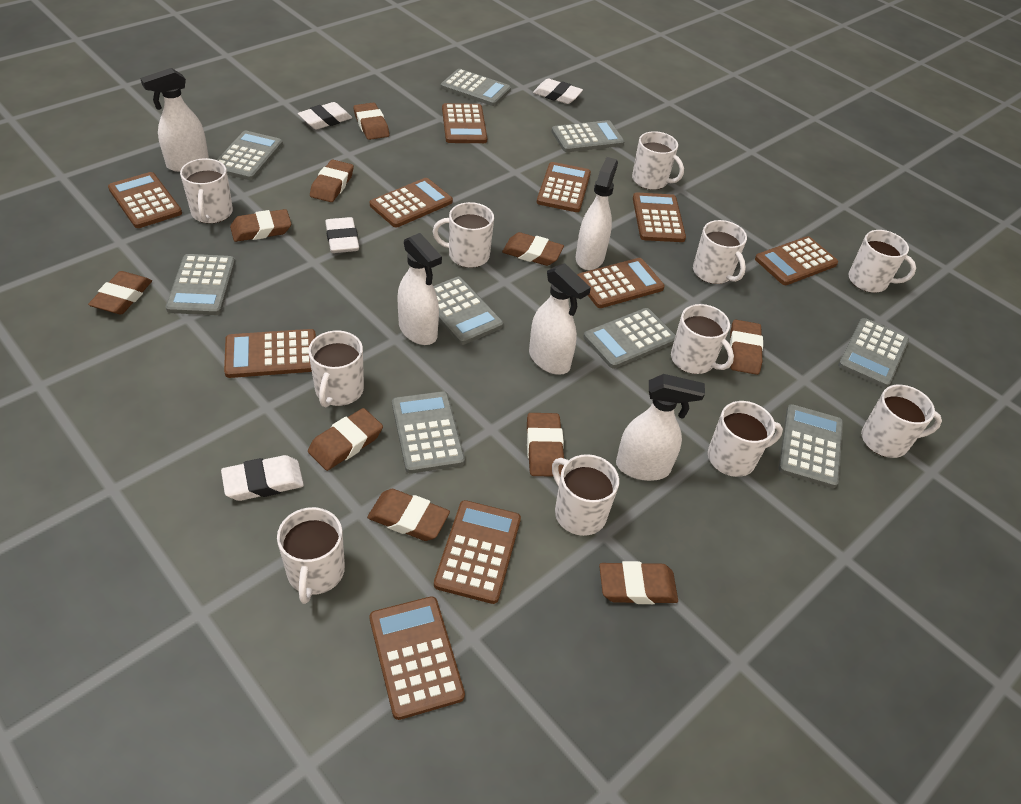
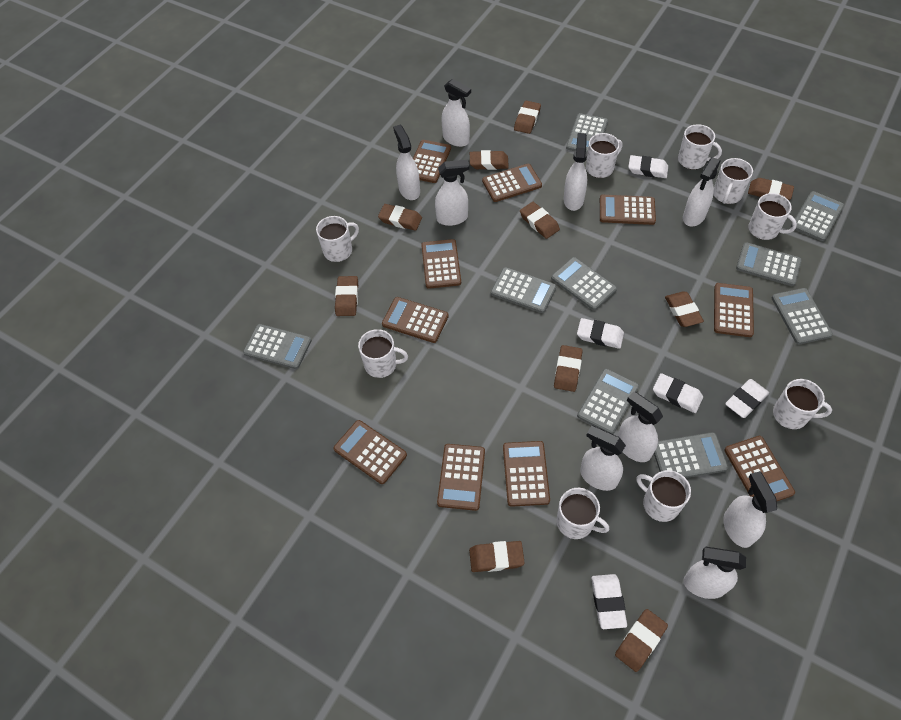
white eraser: 4 -> 5
white mug: 11 -> 9
white spray bottle: 5 -> 9

